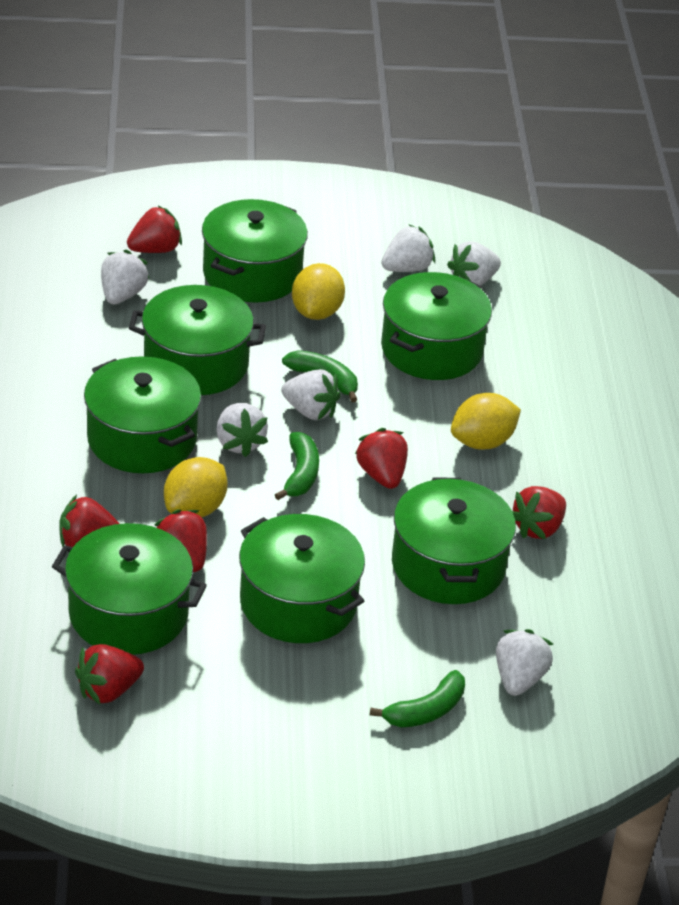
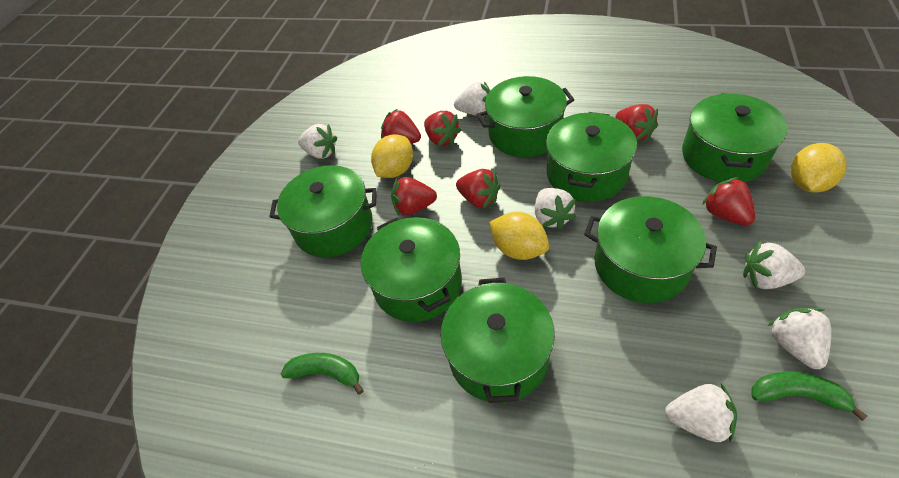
green banana: 3 -> 2

